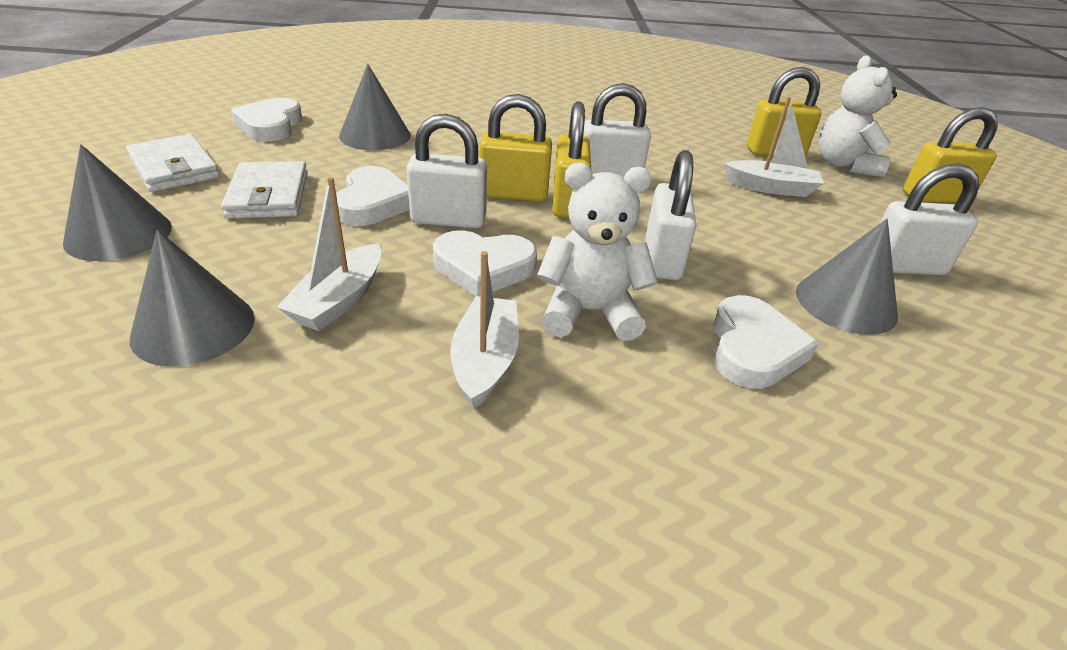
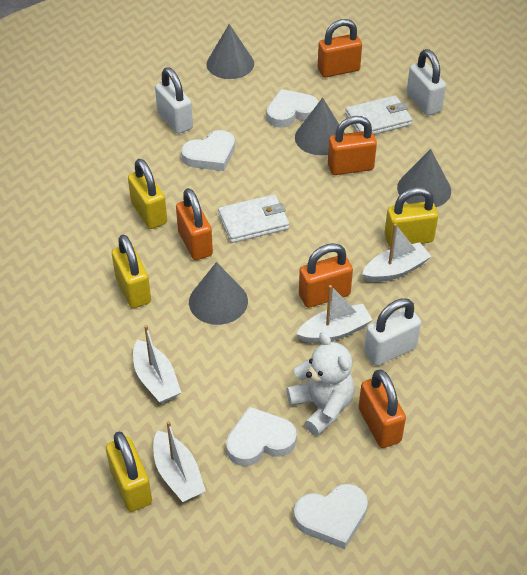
orange padlock: 0 -> 5
white boat: 3 -> 4
white padlock: 4 -> 3
white teddy bear: 2 -> 1

